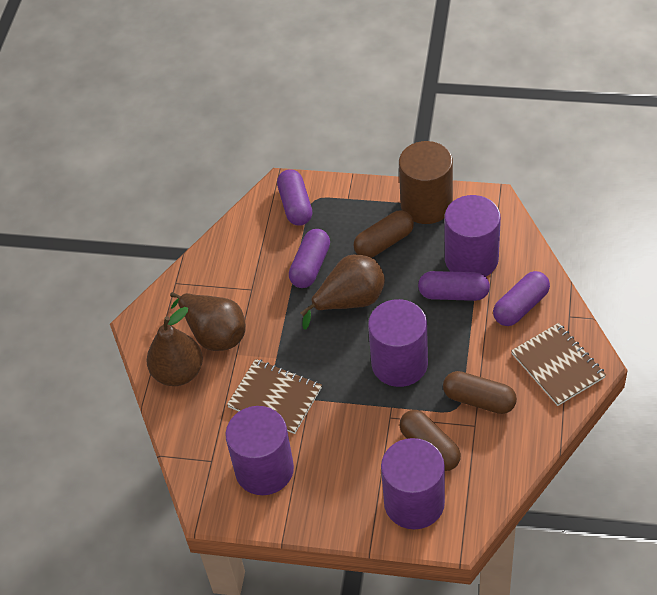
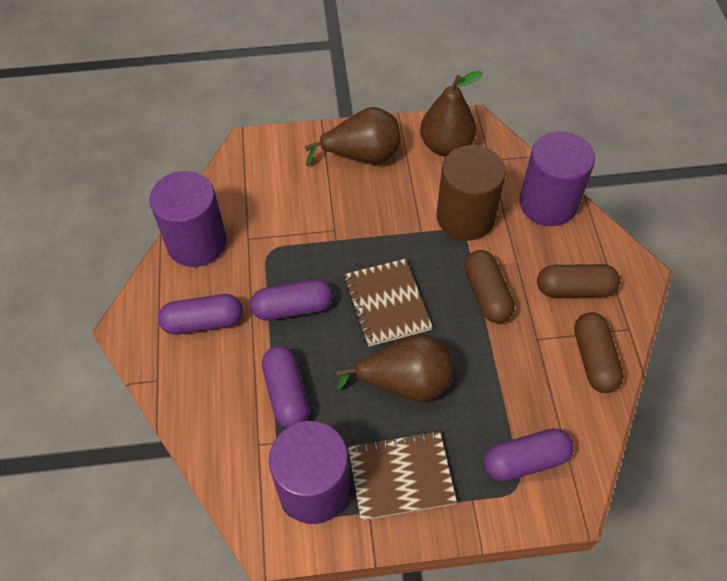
purple cylinder: 4 -> 3

